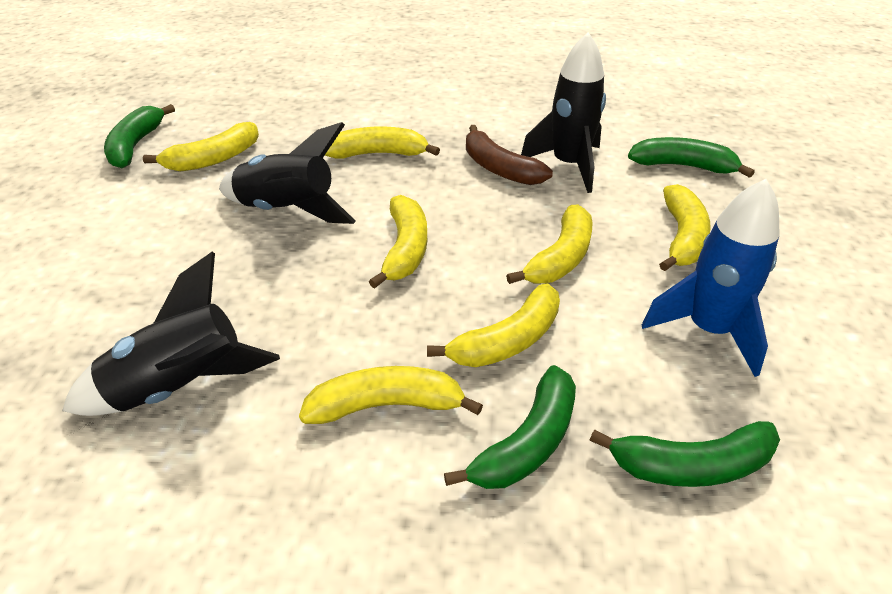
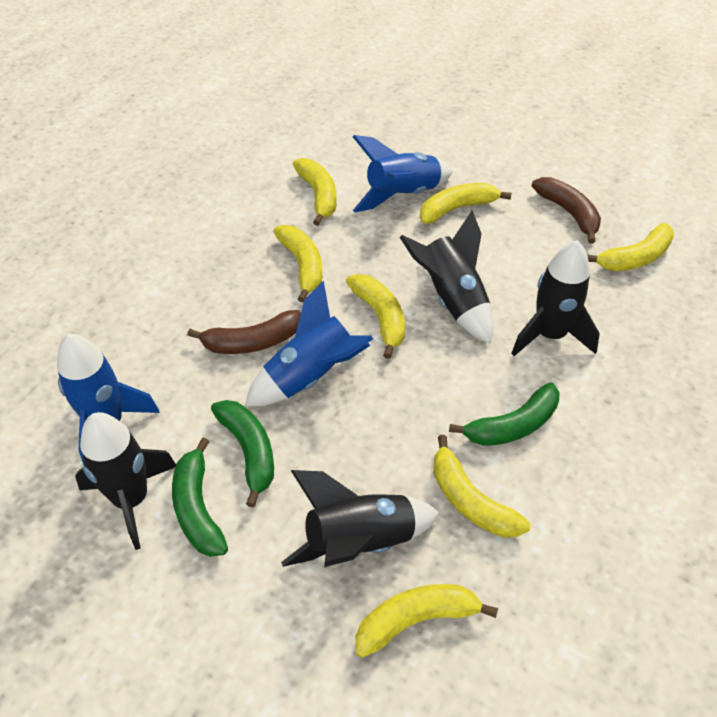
black rocket: 3 -> 4
blue rocket: 1 -> 3
brown banana: 1 -> 2
green banana: 4 -> 3

